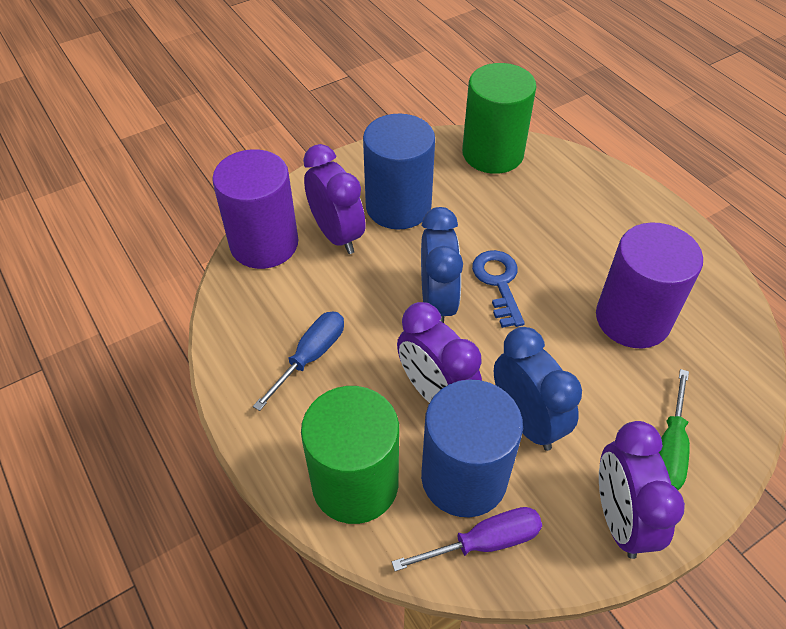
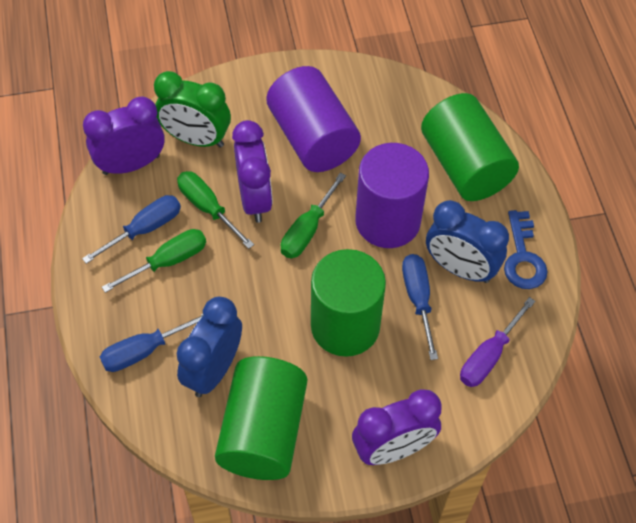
blue cylinder: 2 -> 0
blue screwdriver: 1 -> 3
green clock: 0 -> 1
green cylinder: 2 -> 3
green screwdriver: 1 -> 3

